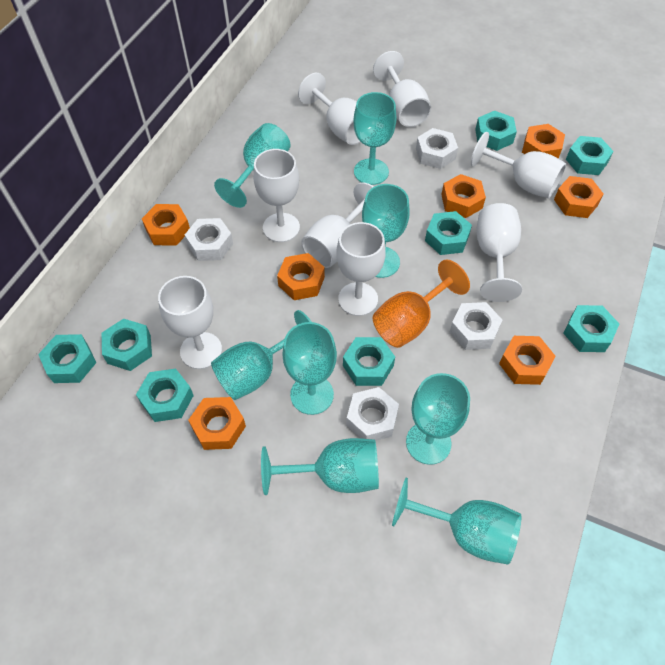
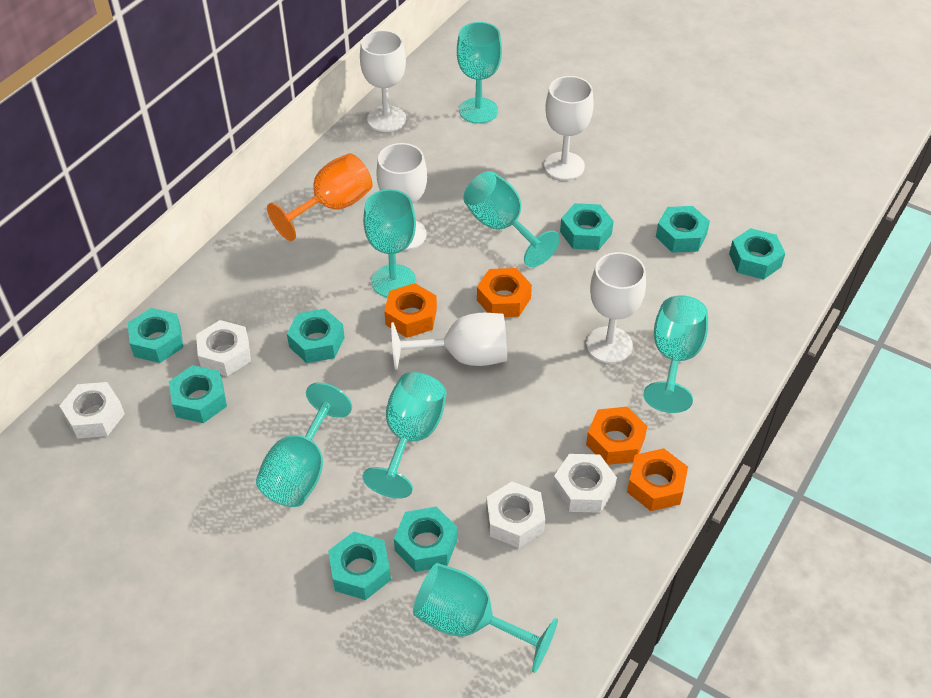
orange nut: 7 -> 4
turquoise goblet: 8 -> 7
white goblet: 8 -> 5

